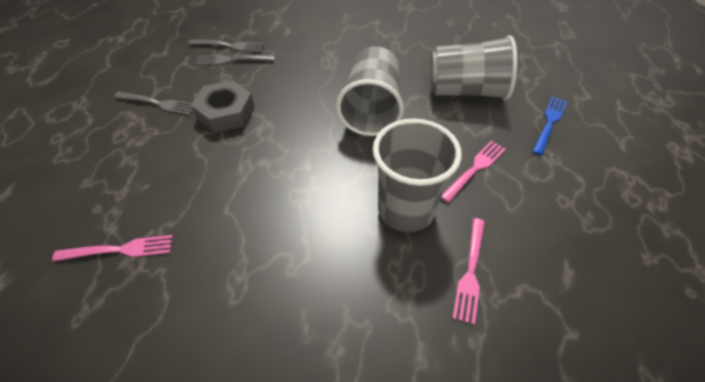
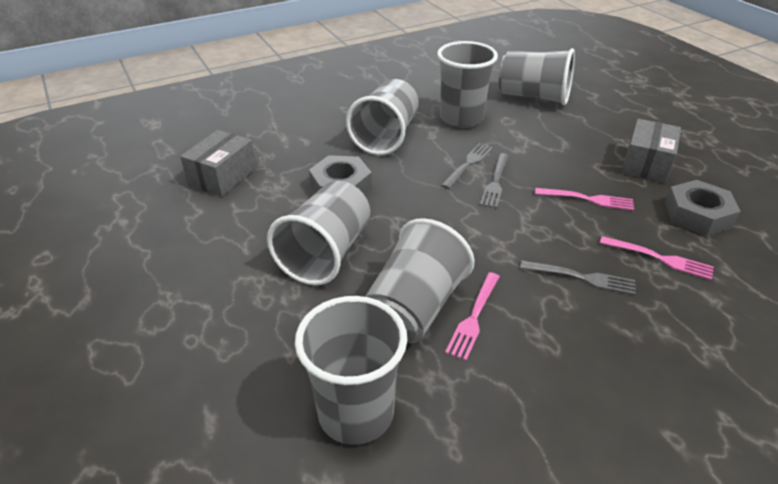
blue fork: 1 -> 0
grey box: 0 -> 2
grey cup: 3 -> 6
grey nut: 1 -> 2

